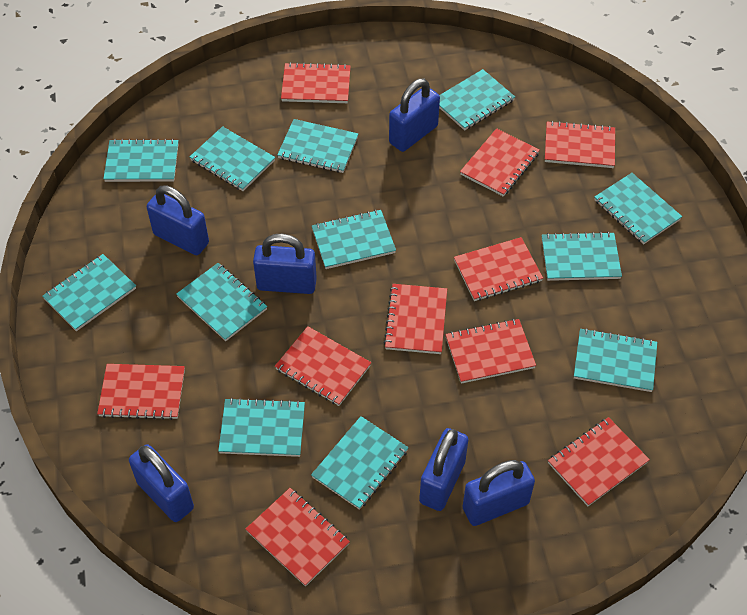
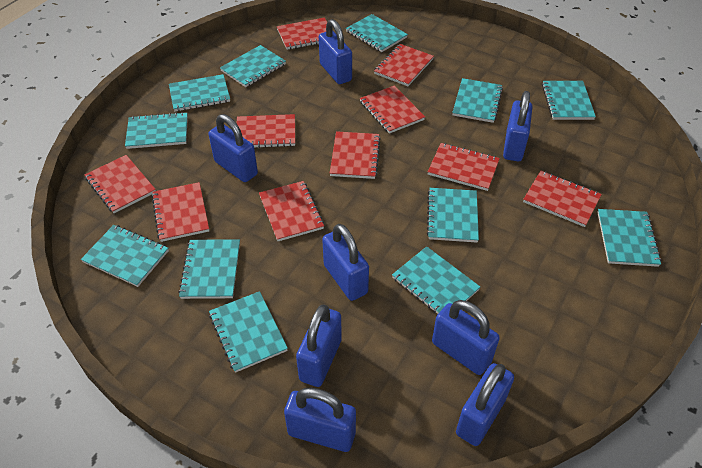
blue padlock: 6 -> 8

